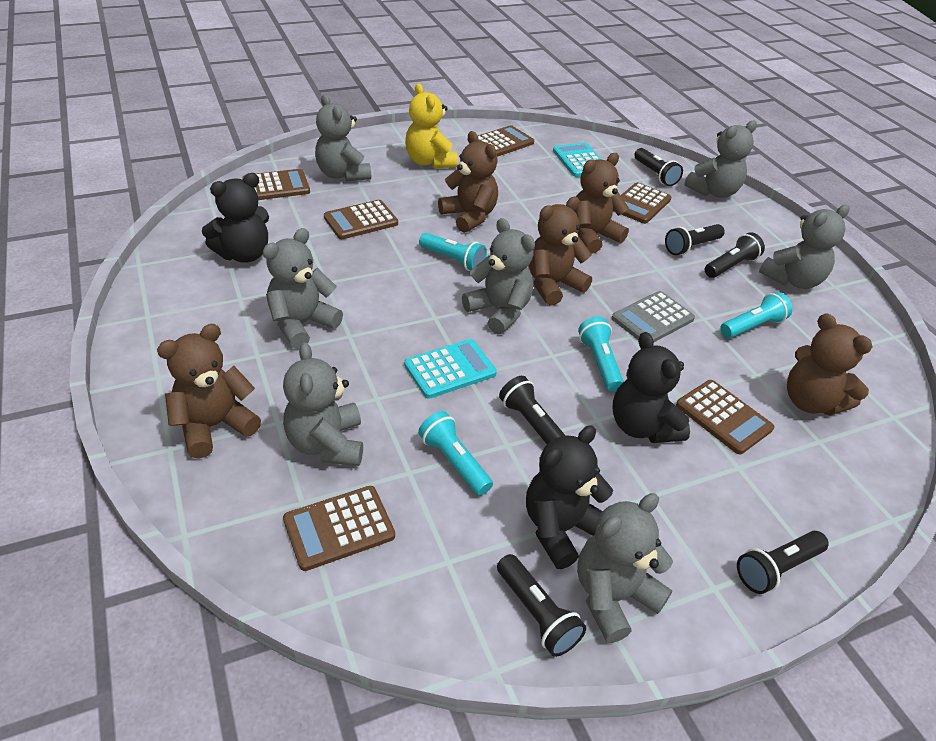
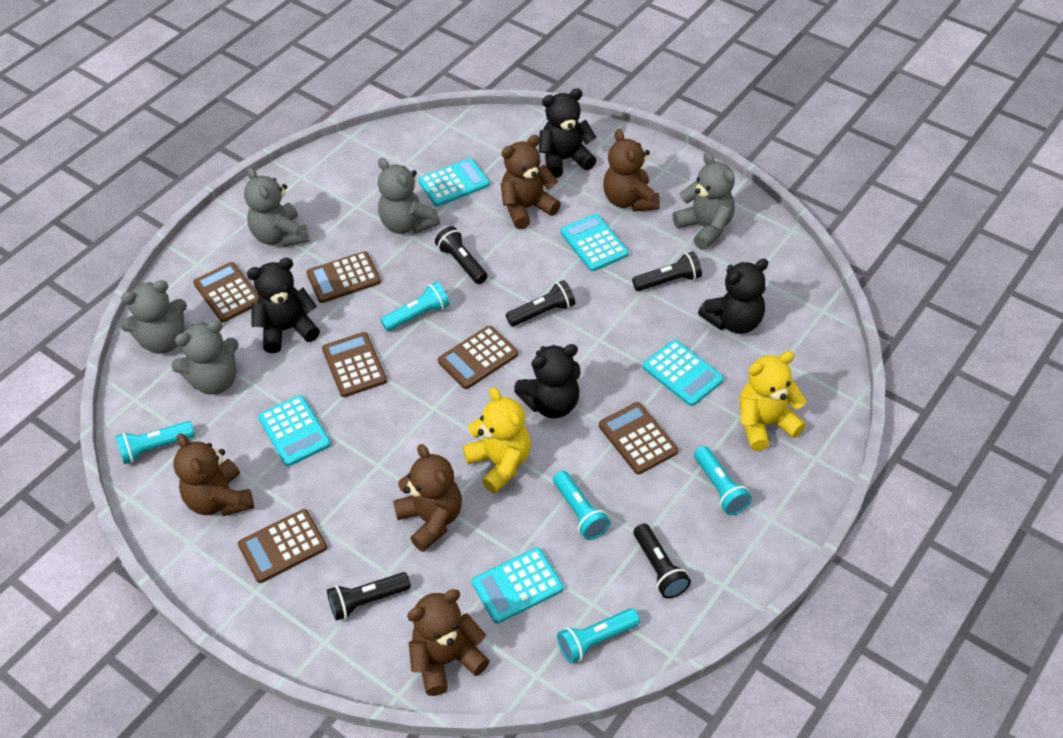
black flashlight: 6 -> 5
black teddy bear: 3 -> 4
grey calculator: 1 -> 0
grey teddy bear: 7 -> 5
turquoise calculator: 2 -> 5
turquoise flashlight: 4 -> 5
yellow teddy bear: 1 -> 2

